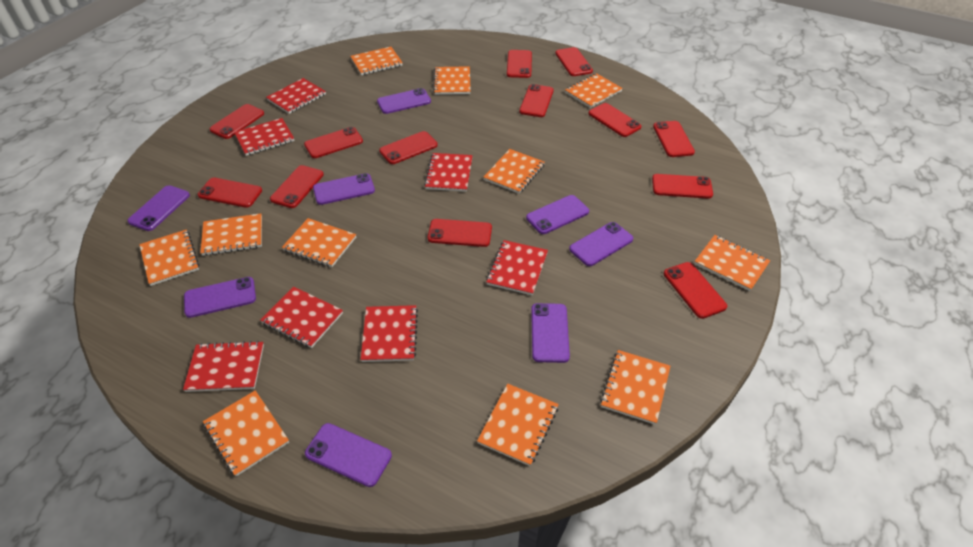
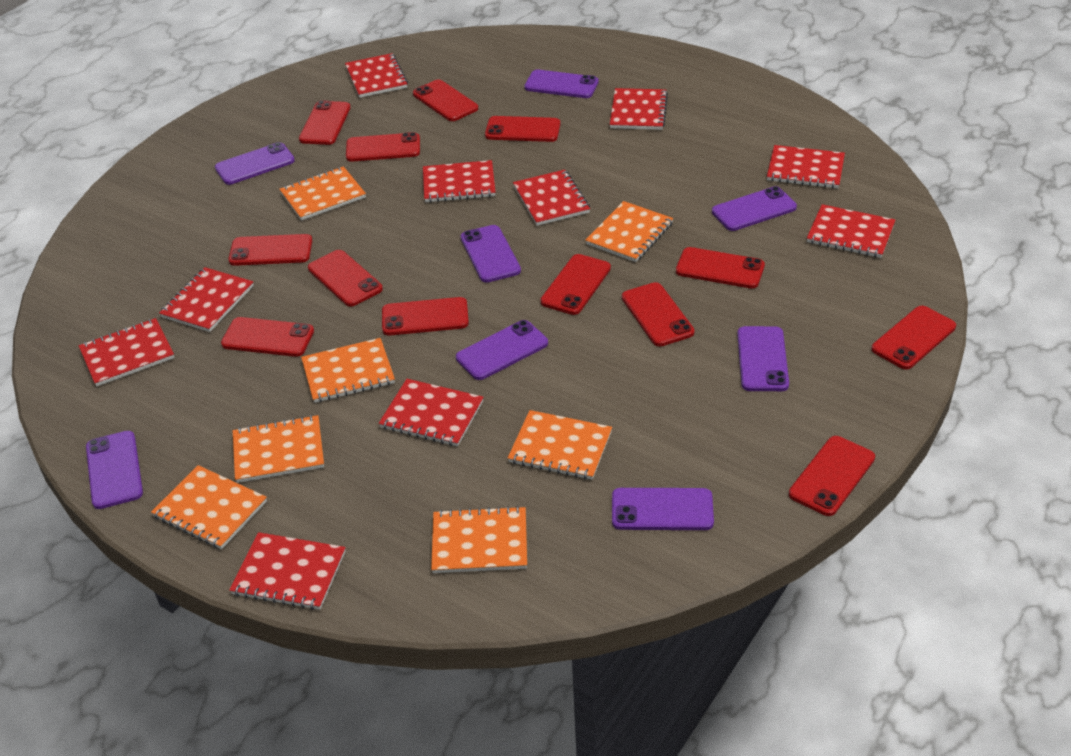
orange notebook: 11 -> 7
red notebook: 7 -> 10

